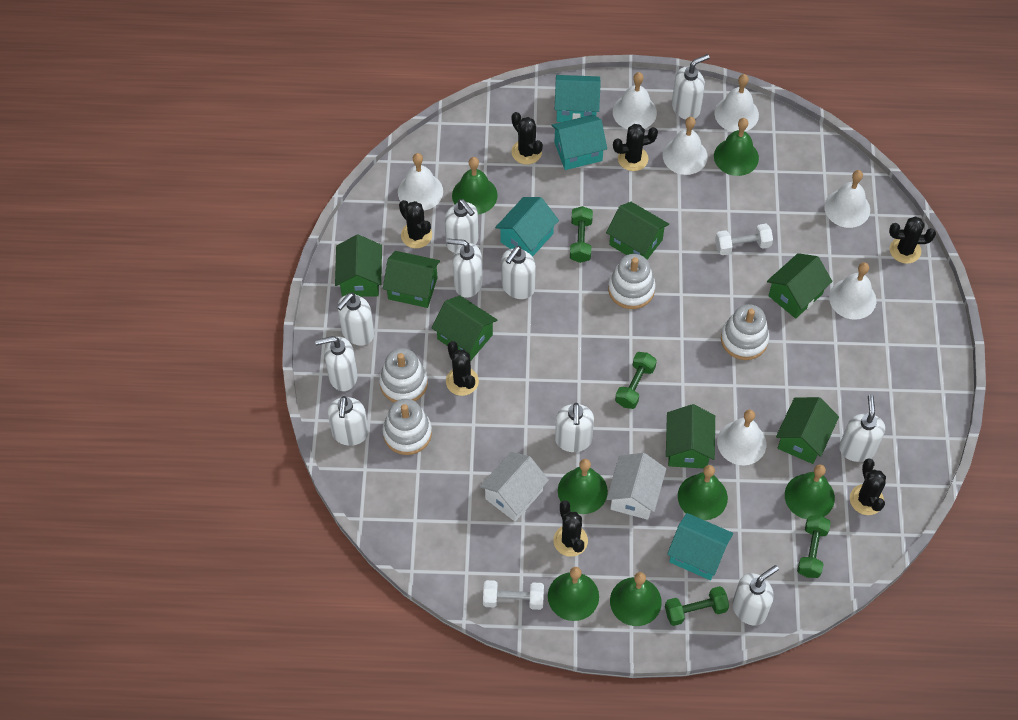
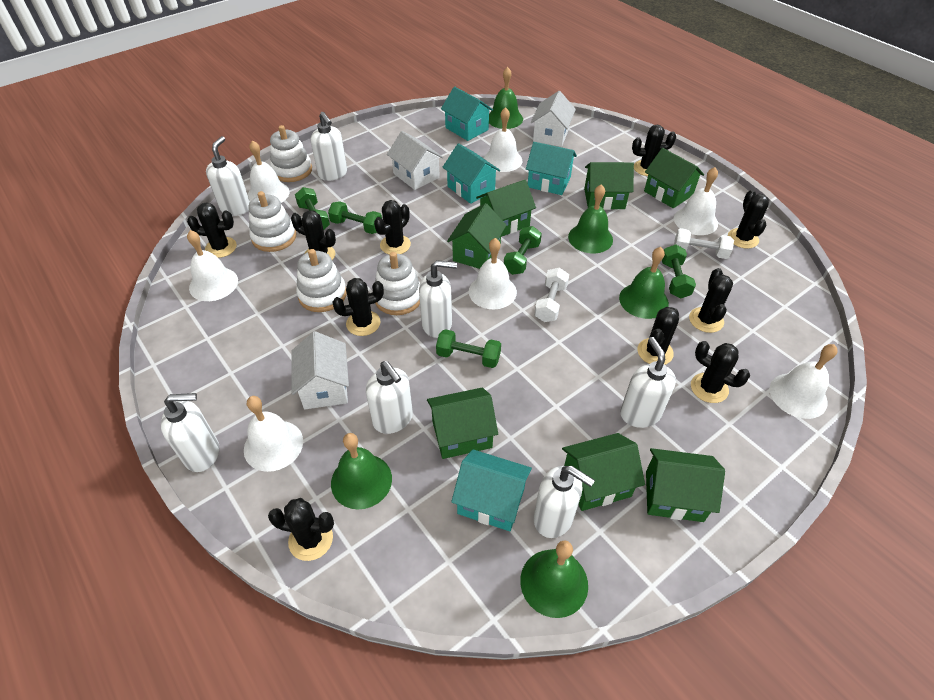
black cactus: 7 -> 10
green bell: 7 -> 5
green dumbbell: 4 -> 5
white house: 2 -> 3
white soap dispenser: 10 -> 7

